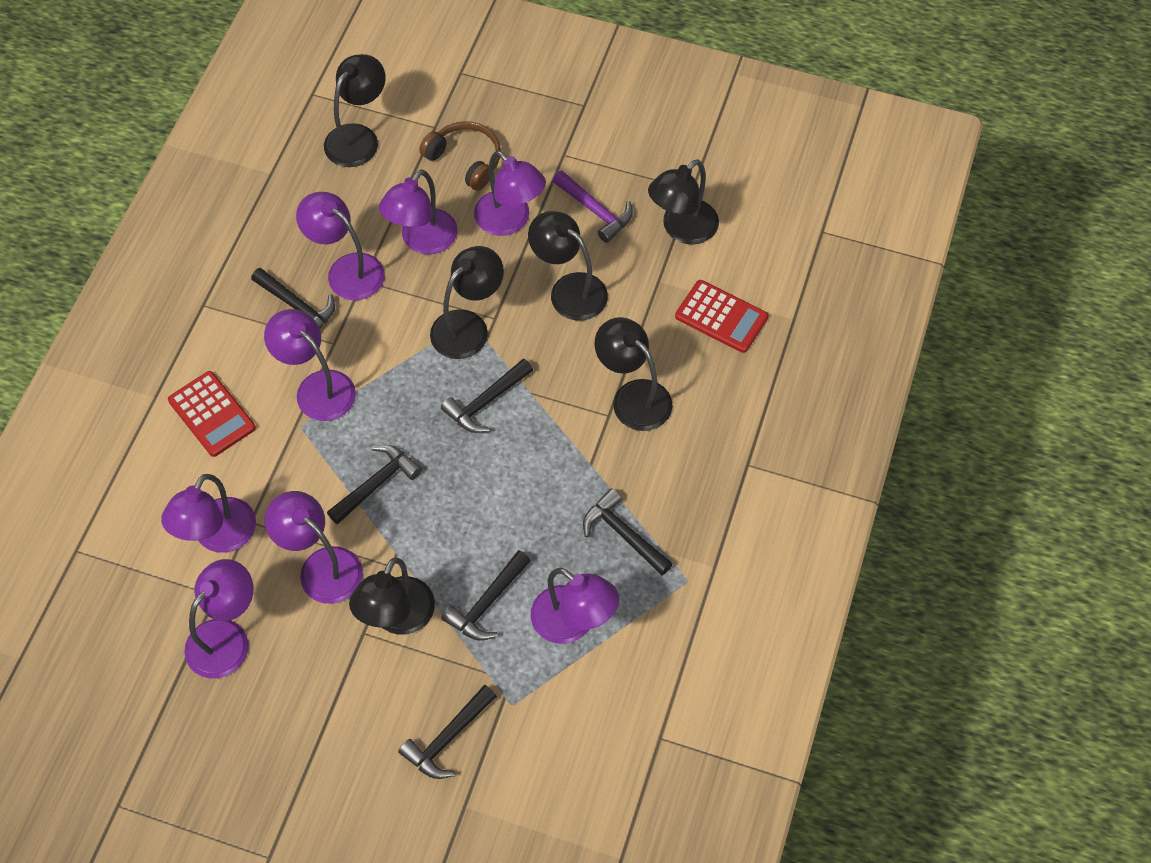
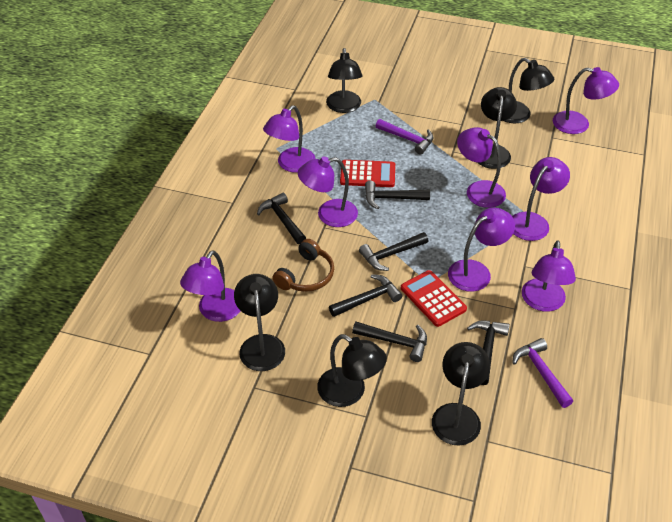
purple hammer: 1 -> 2

